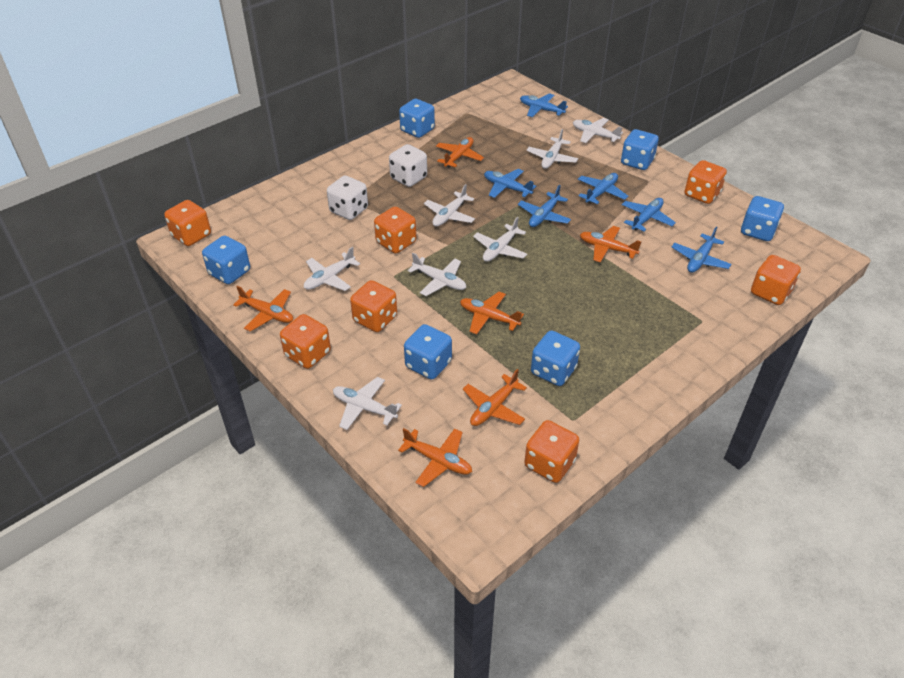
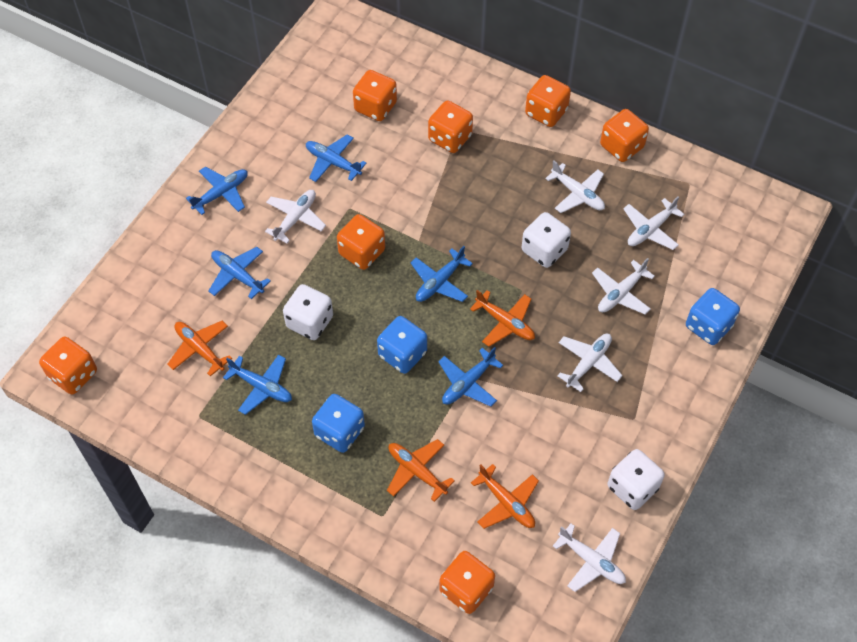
blue dice: 6 -> 3
orange plane: 6 -> 4
white dice: 2 -> 3
white plane: 7 -> 6

